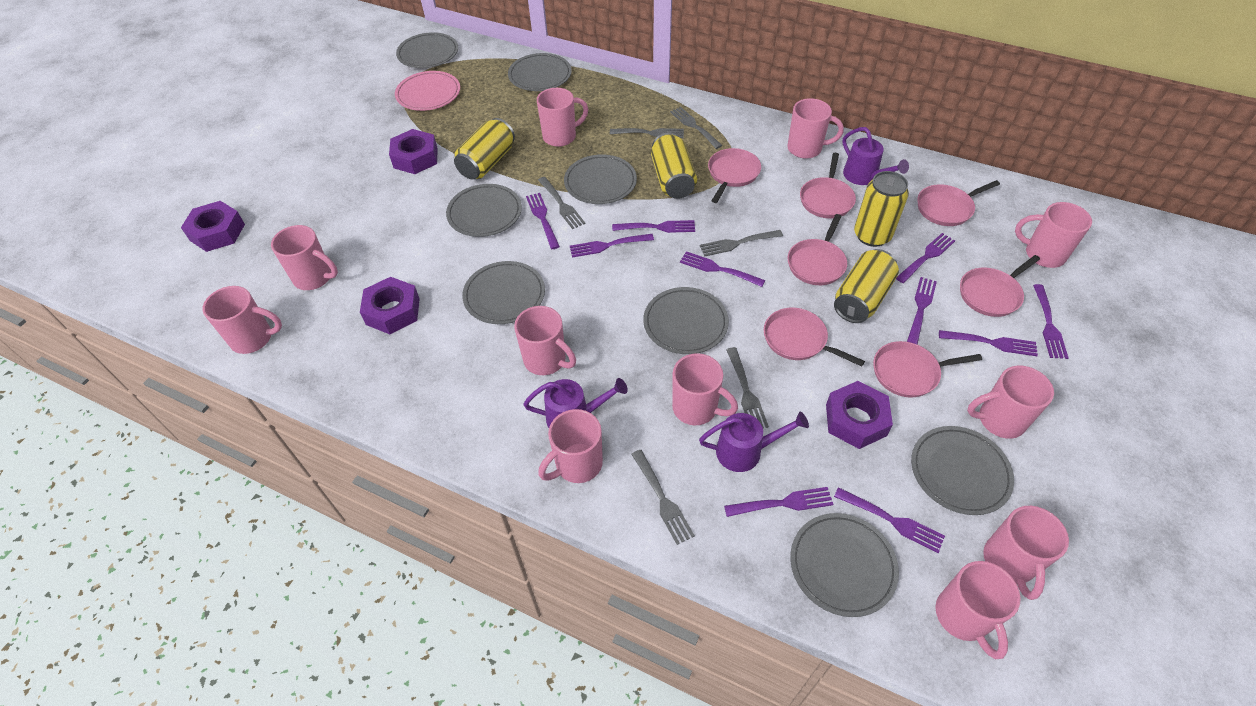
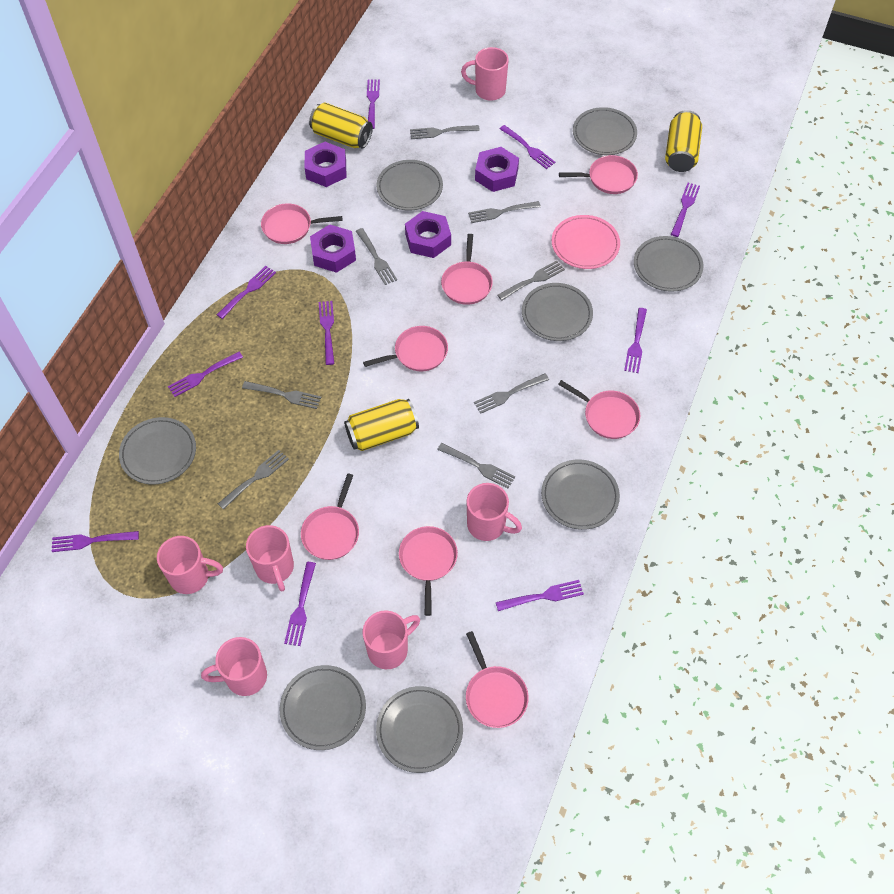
grey fork: 6 -> 8
pink mug: 11 -> 6
pink pan: 7 -> 8
purple watering can: 3 -> 0
yellow can: 4 -> 3

